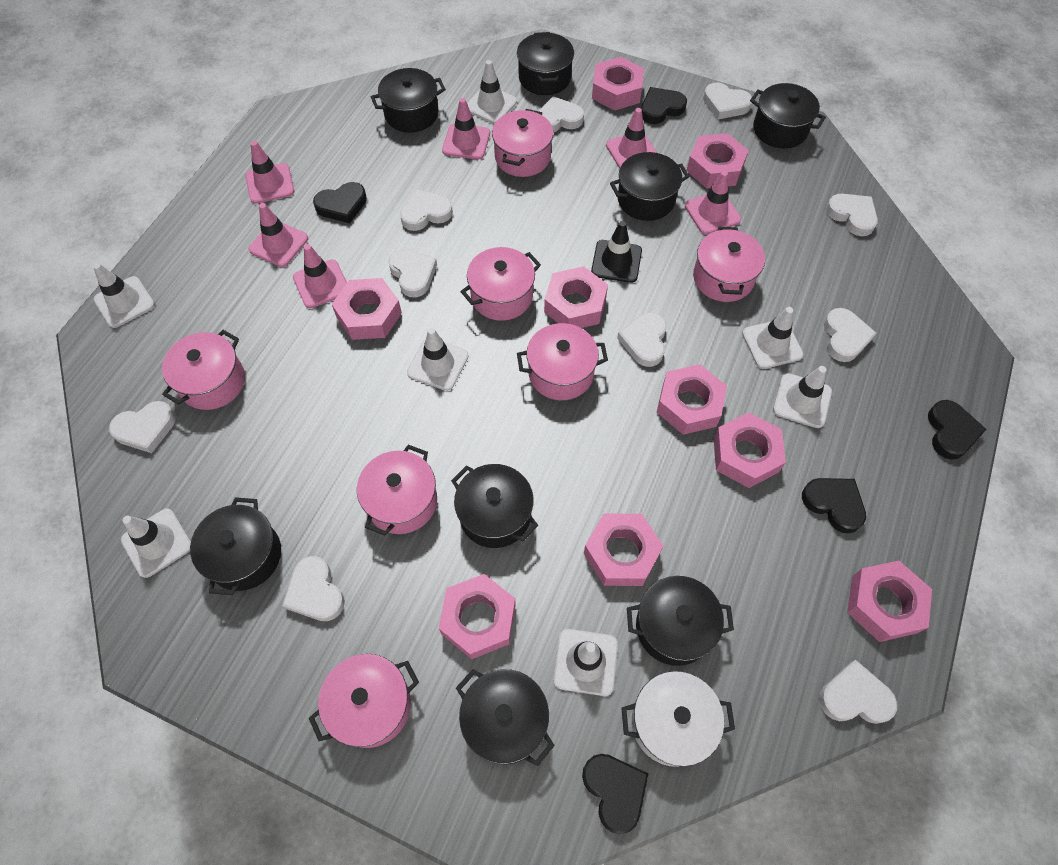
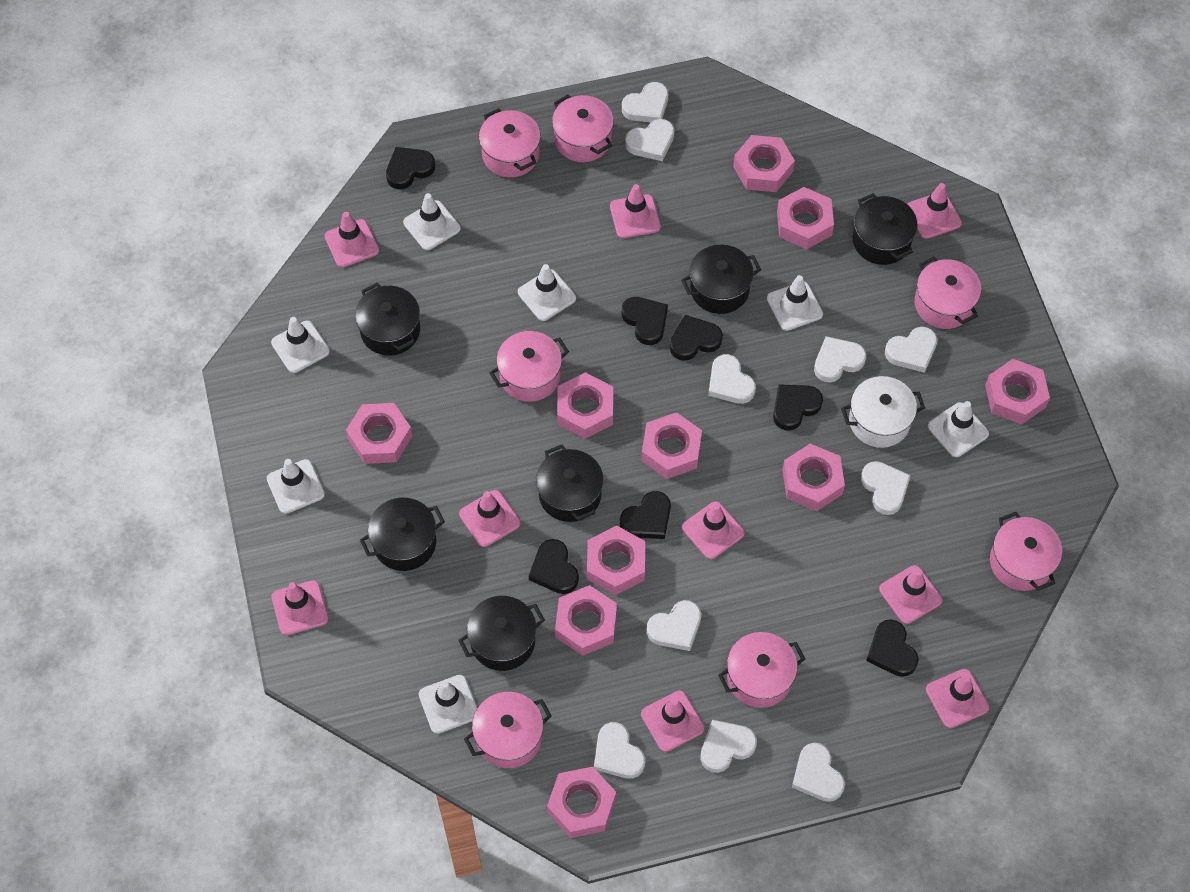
black heart: 5 -> 7
black pot: 8 -> 6
black traffic cone: 1 -> 0
pink nut: 9 -> 10
pink traffic cone: 6 -> 9

